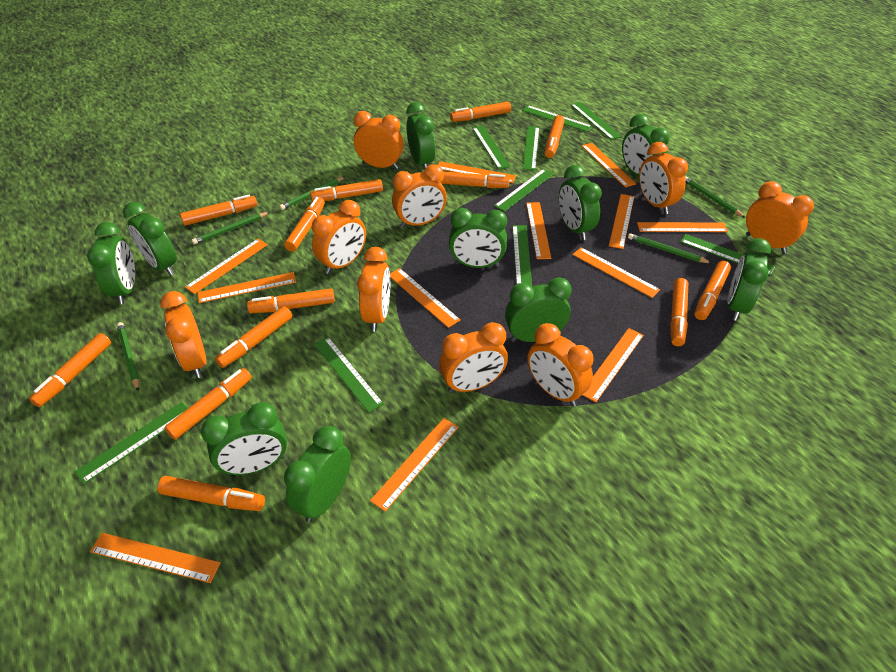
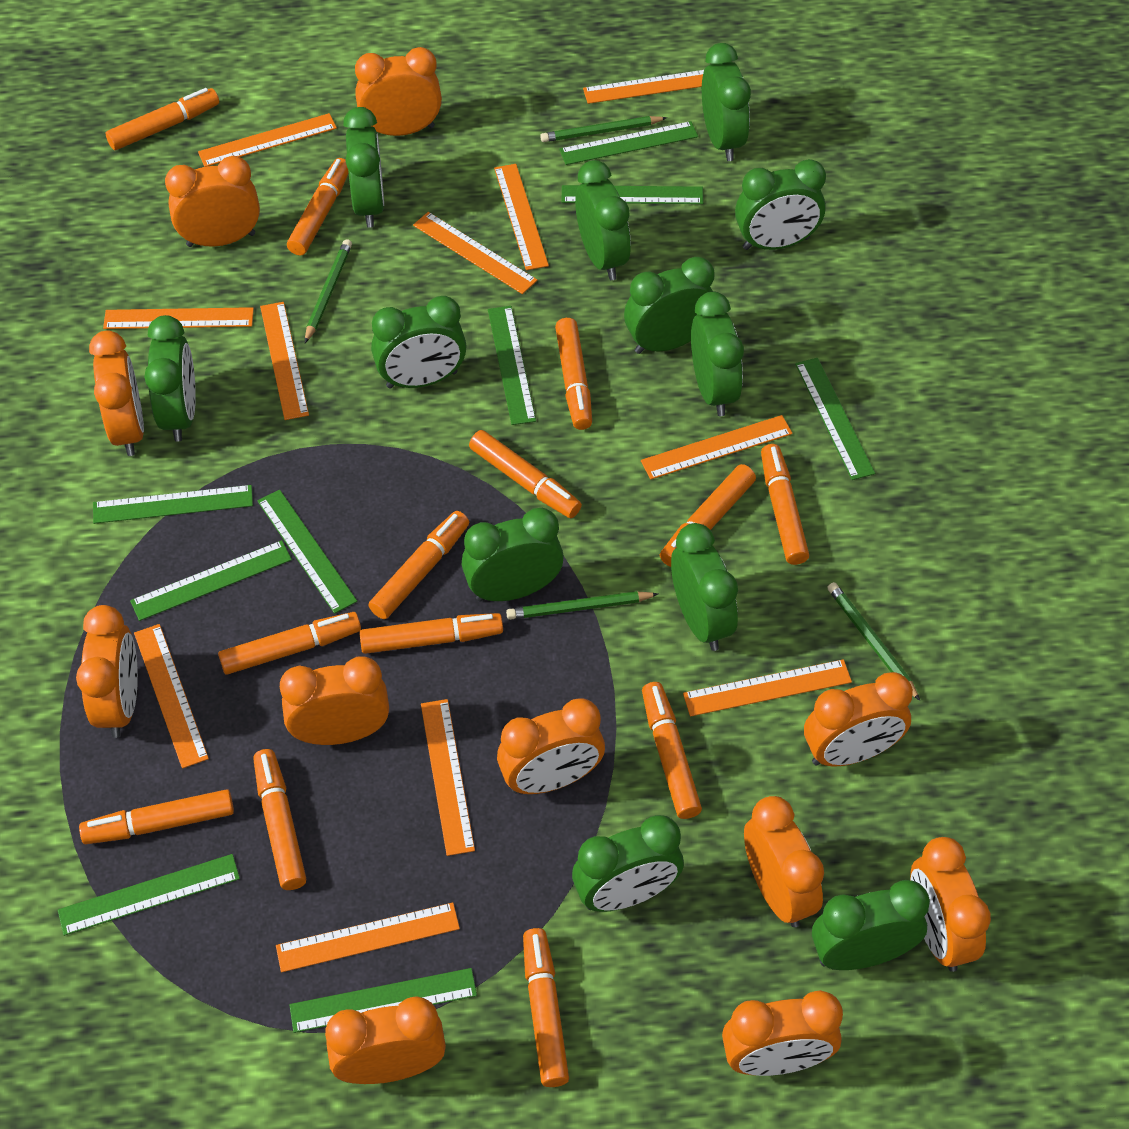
green clock: 10 -> 12
green pencil: 5 -> 4
orange clock: 9 -> 11
orange ruler: 12 -> 11

